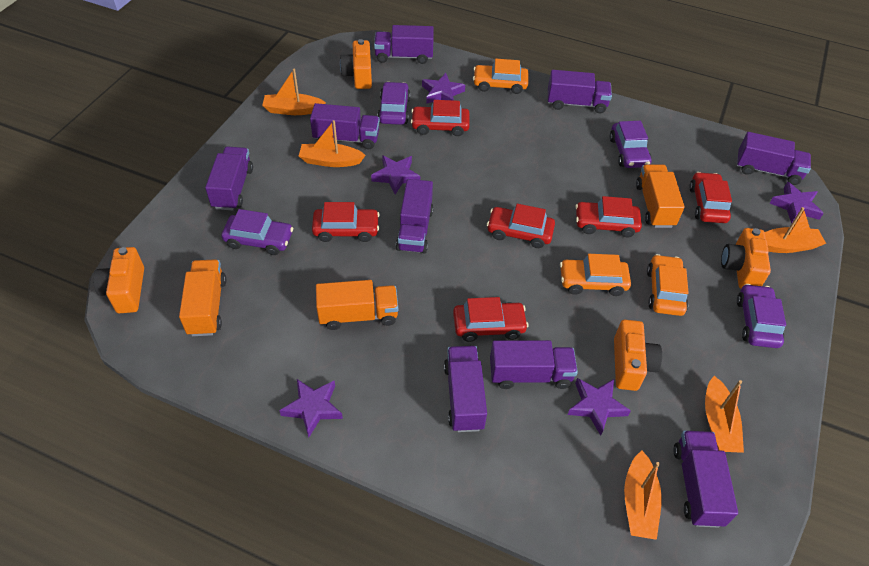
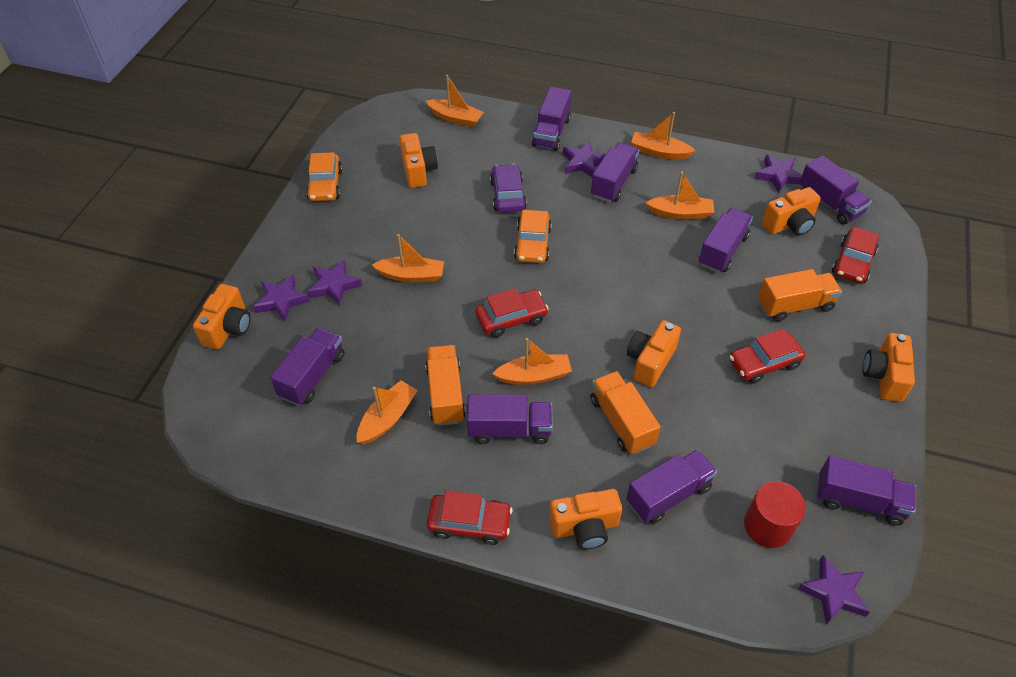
orange boat: 5 -> 6
orange camera: 4 -> 6
orange car: 3 -> 2
purple car: 4 -> 1
purple truck: 9 -> 8
red car: 6 -> 4
red cylinder: 0 -> 1

